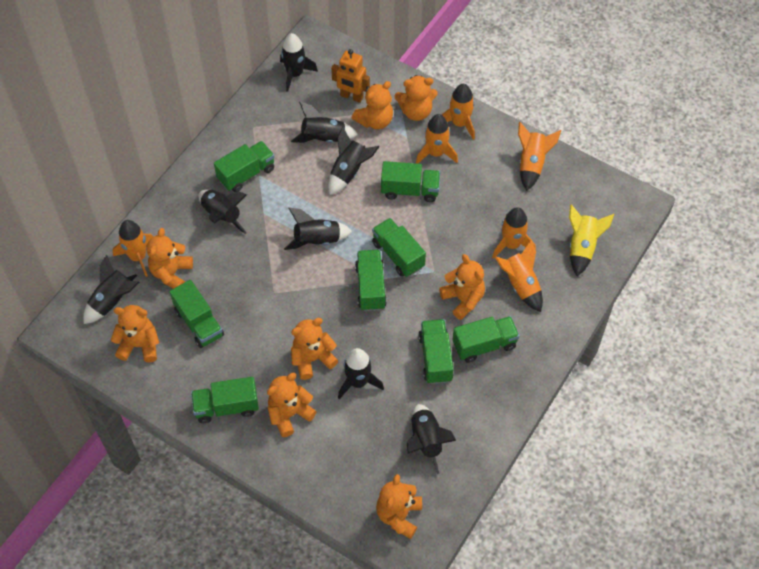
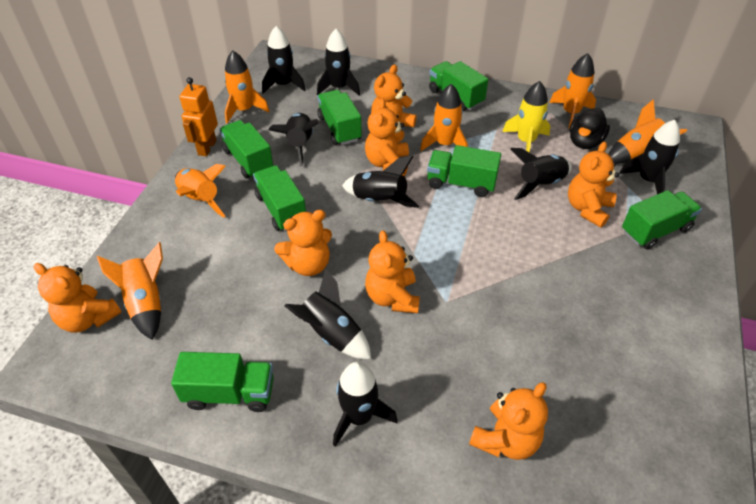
black duck: 0 -> 1
green truck: 8 -> 7
orange teddy bear: 8 -> 7

